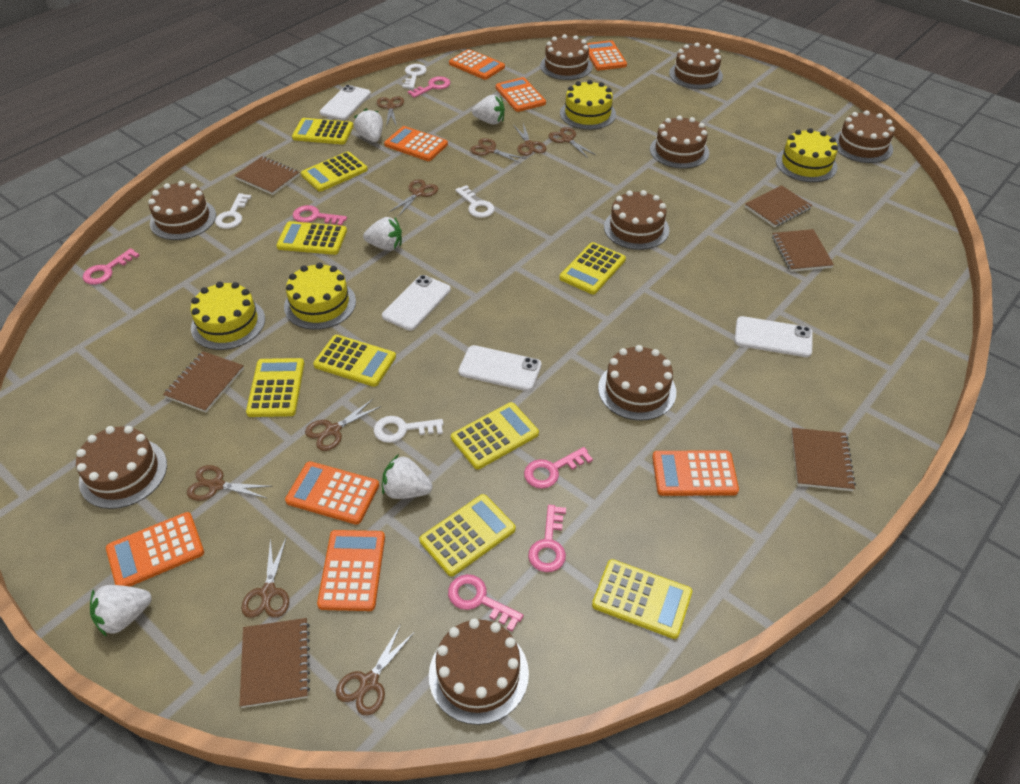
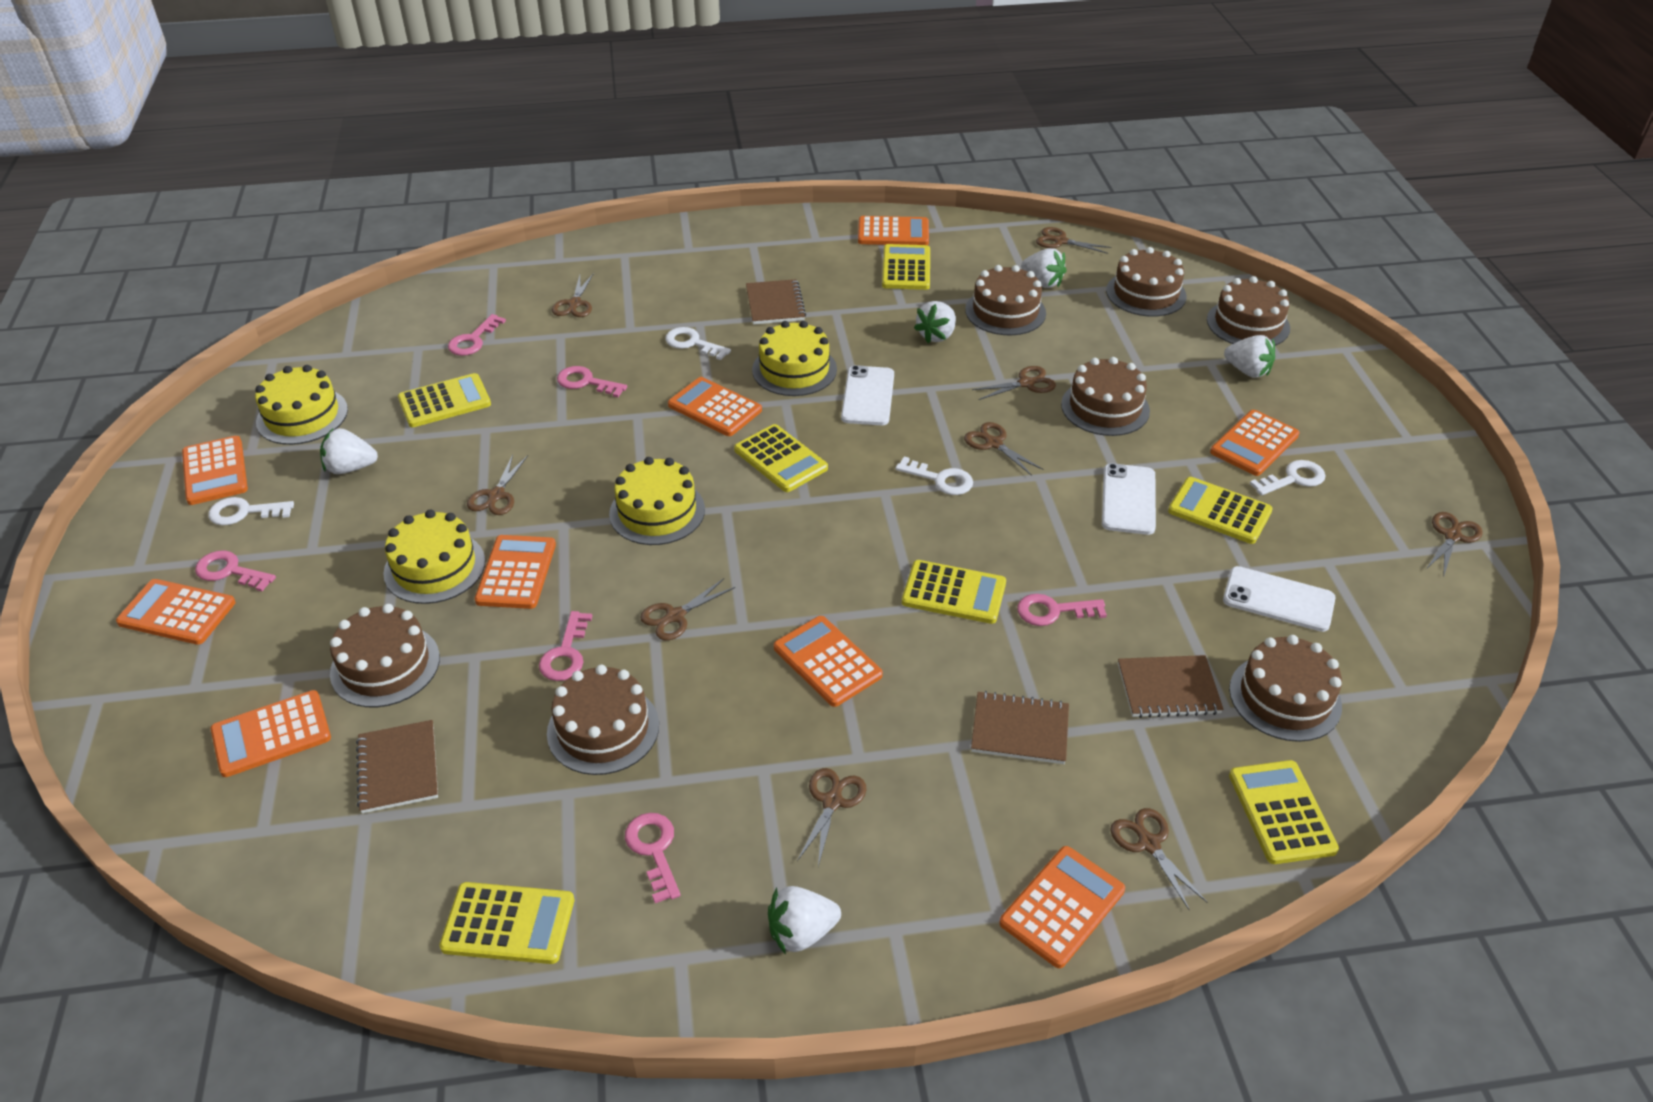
brown cake: 9 -> 7
brown notebook: 6 -> 4
orange calculator: 8 -> 9
white phone: 4 -> 3
yellow calculator: 9 -> 7

